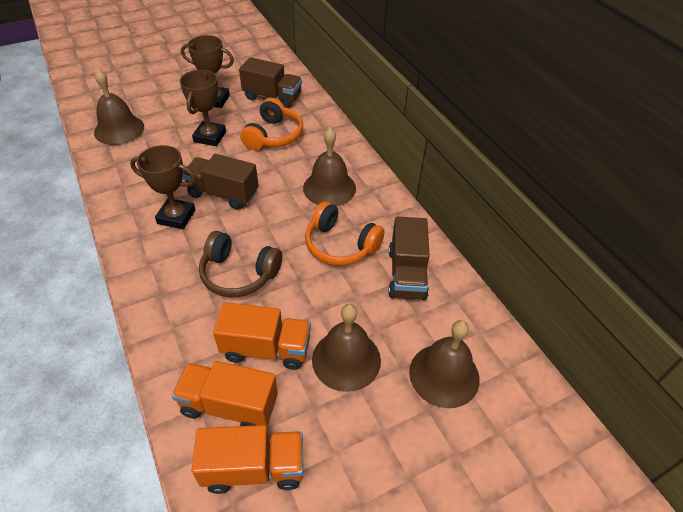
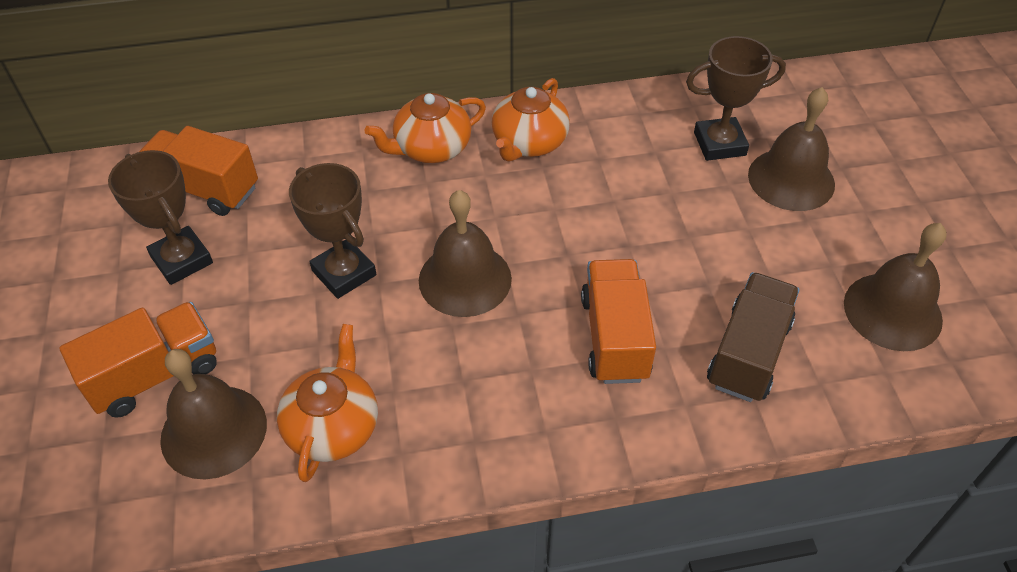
brown headphones: 1 -> 0
brown truck: 3 -> 1
orange headphones: 2 -> 0
orange teapot: 0 -> 3

